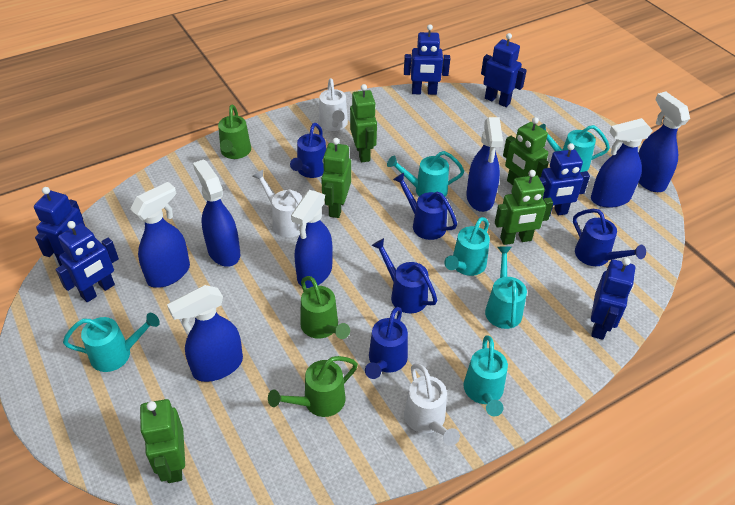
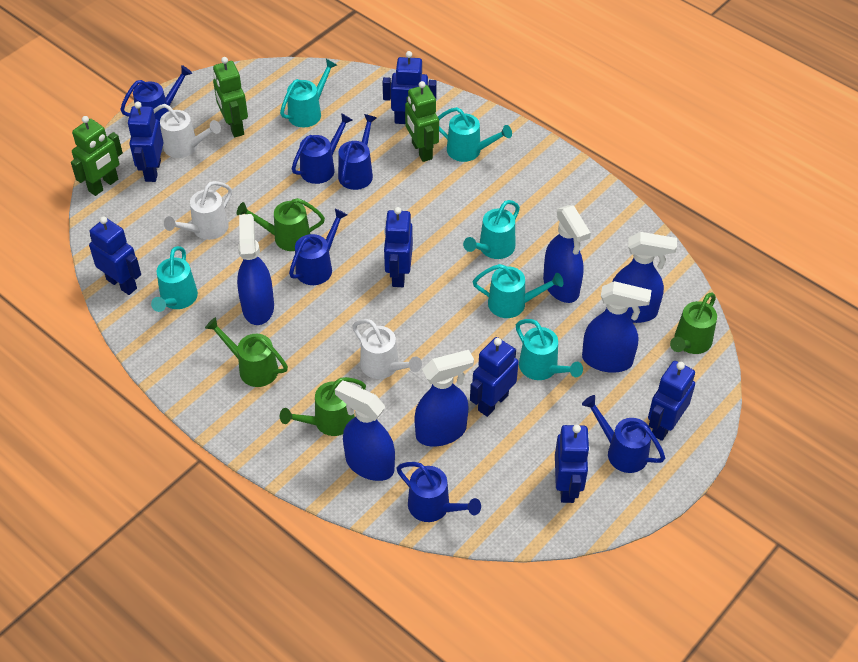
blue robot: 6 -> 7
blue spray bottle: 7 -> 6
blue watering can: 5 -> 6
green robot: 5 -> 3
green watering can: 3 -> 4

